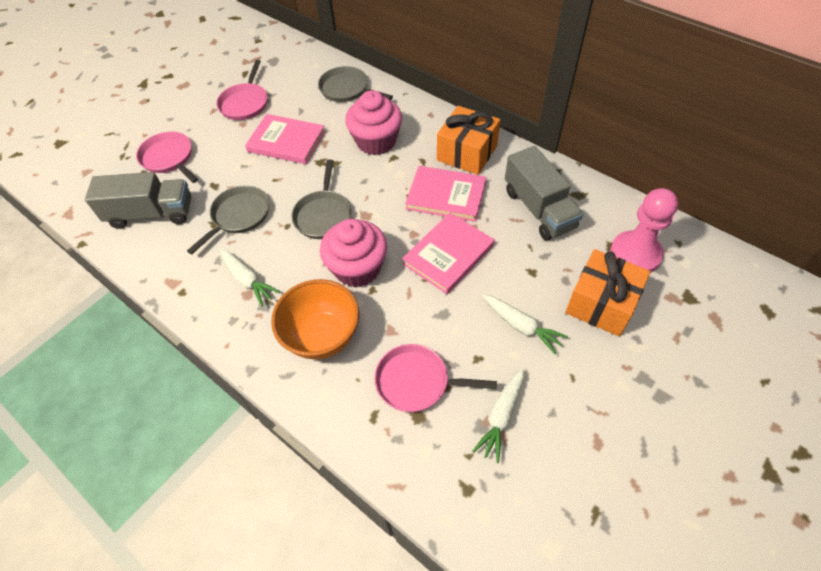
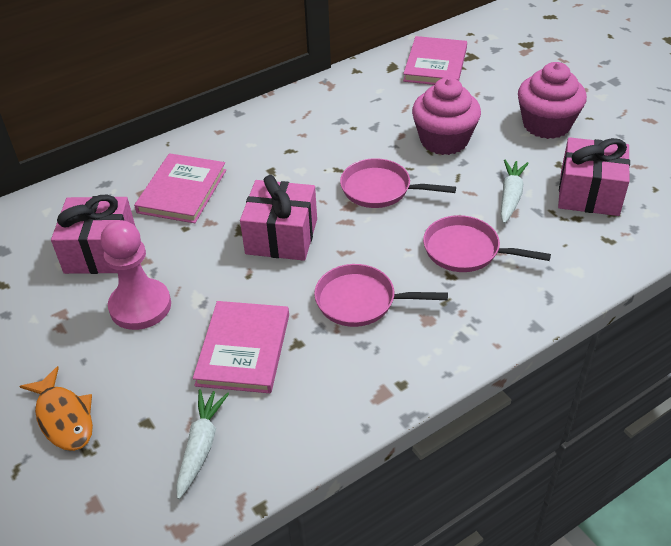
grey pan: 3 -> 0
grey truck: 2 -> 0
orange bowl: 1 -> 0
orange fish: 0 -> 1
orange gift: 2 -> 0
pink gift: 0 -> 3
white carrot: 3 -> 2

